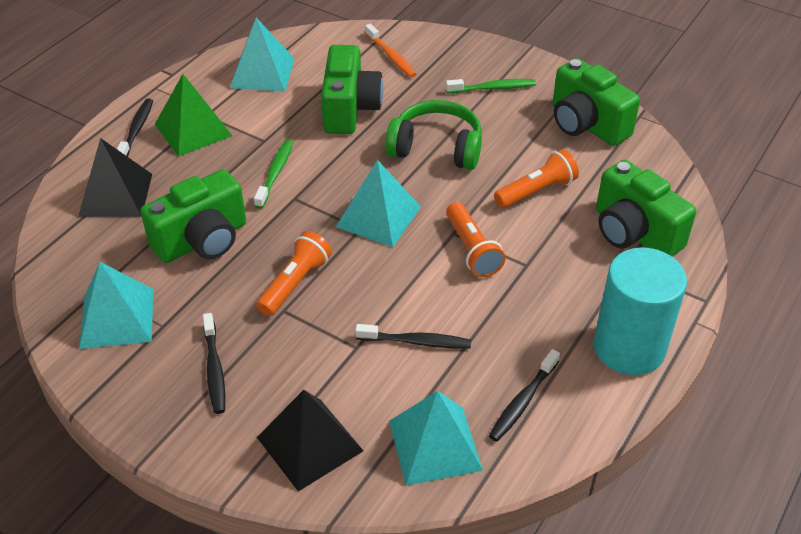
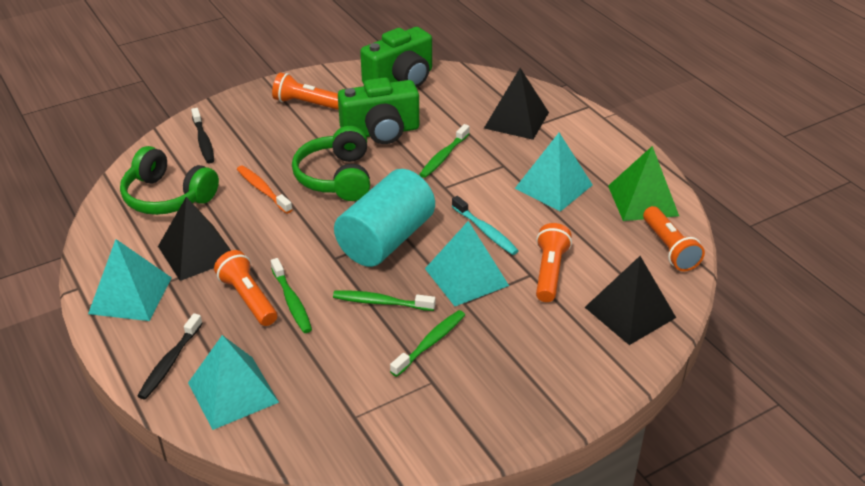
black pyramid: 2 -> 3
black toothbrush: 4 -> 2
green camera: 4 -> 2
green headphones: 1 -> 2
green toothbrush: 2 -> 4
orange flashlight: 3 -> 4
turquoise toothbrush: 0 -> 1

